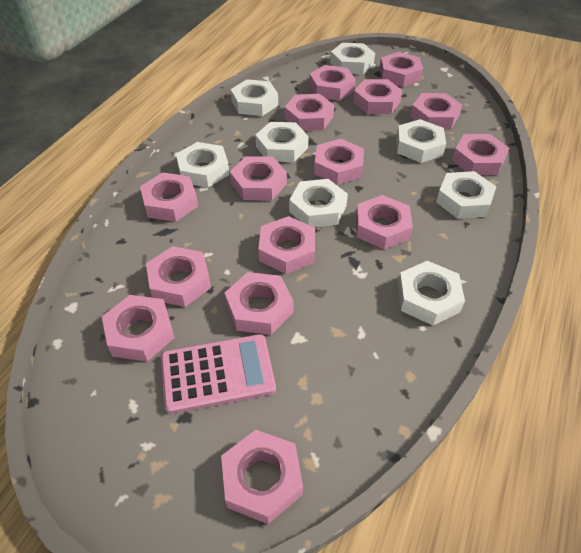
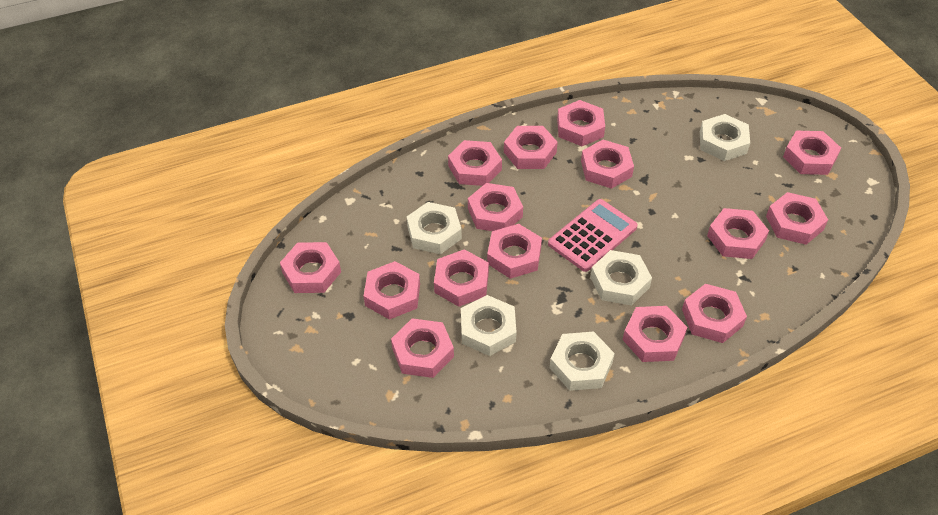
white nut: 8 -> 5

